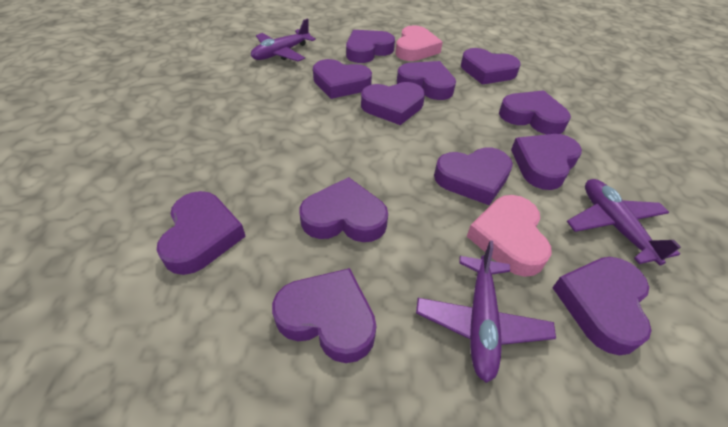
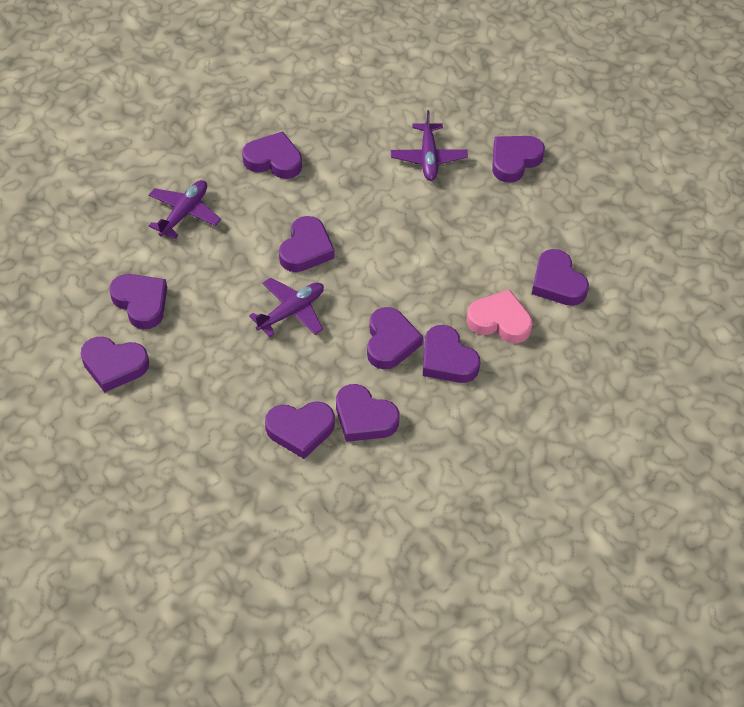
pink heart: 2 -> 1
purple heart: 12 -> 10

